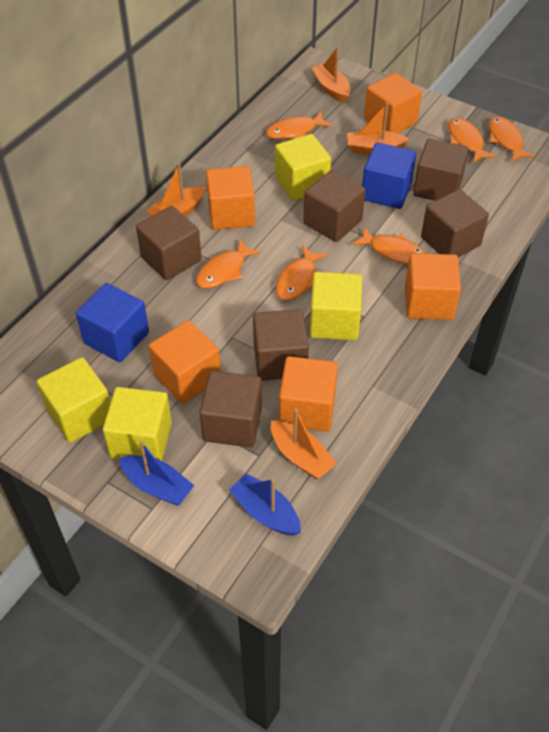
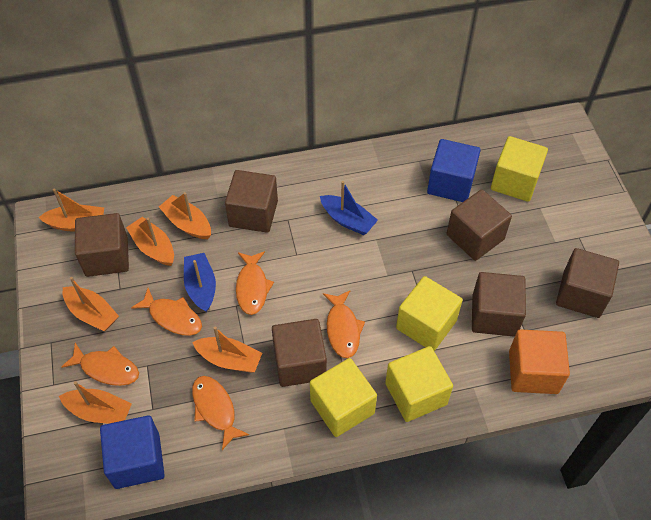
orange boat: 4 -> 6
orange cube: 5 -> 1
orange fish: 6 -> 5

